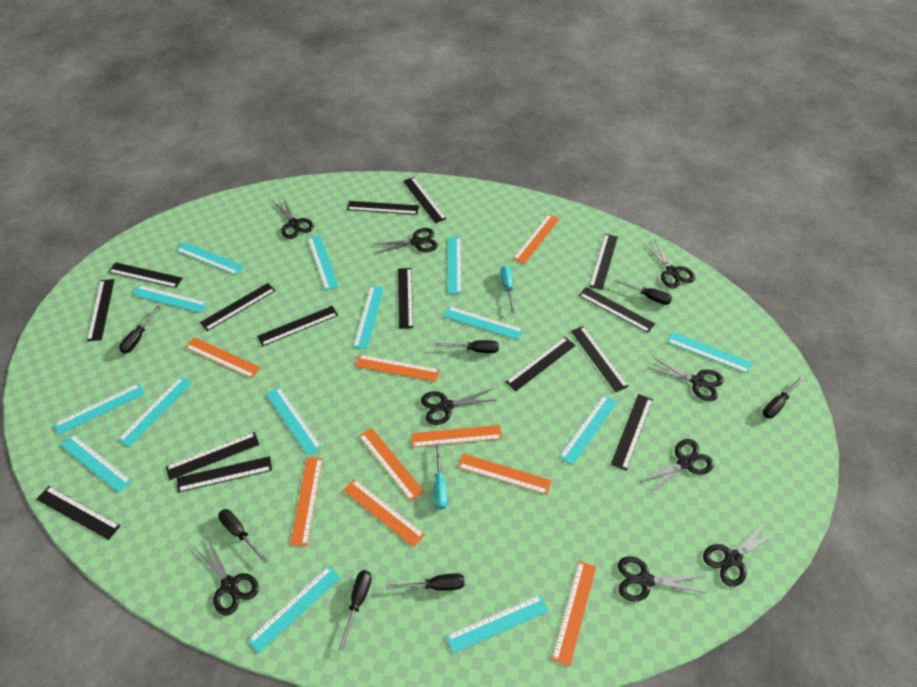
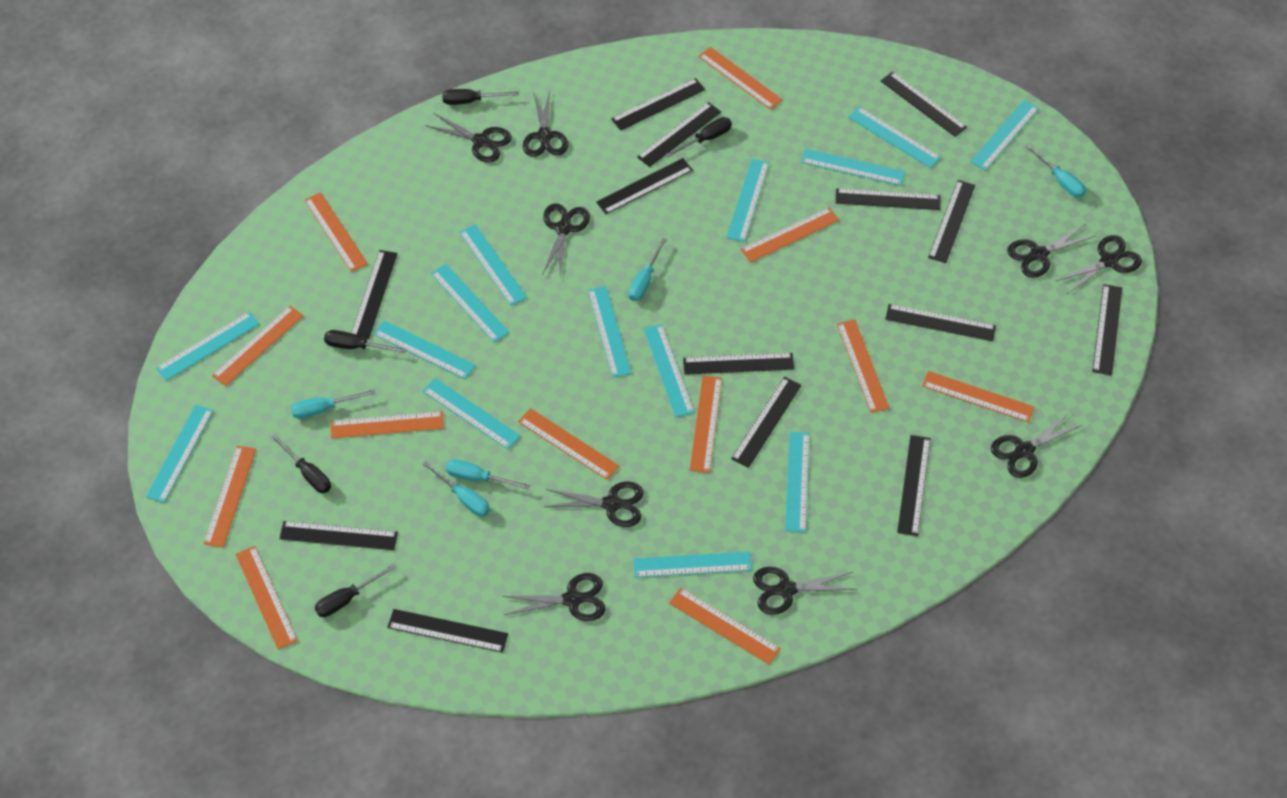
black ruler: 15 -> 14
black screwdriver: 7 -> 5
orange ruler: 9 -> 12
turquoise screwdriver: 2 -> 5

